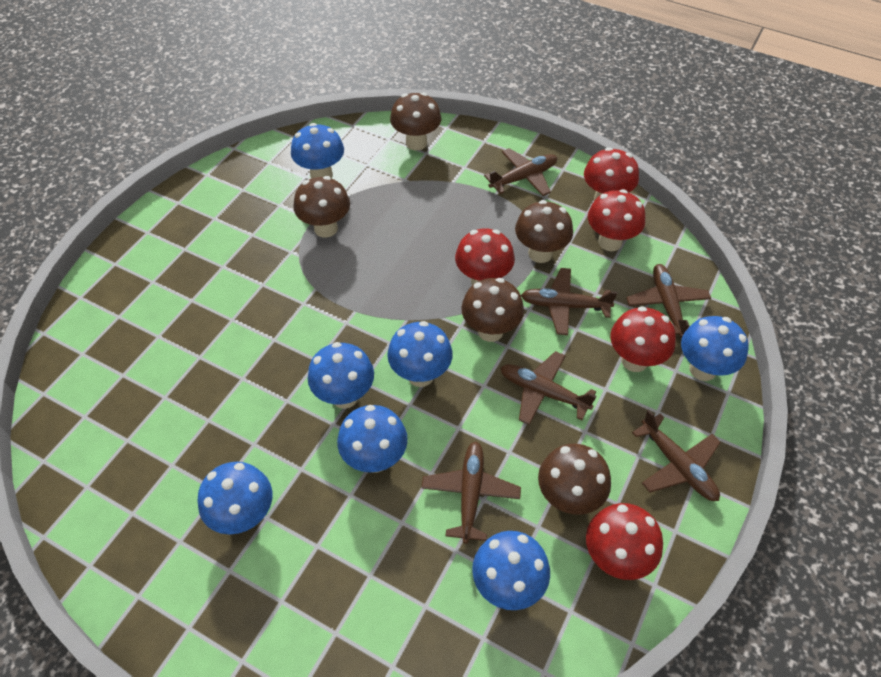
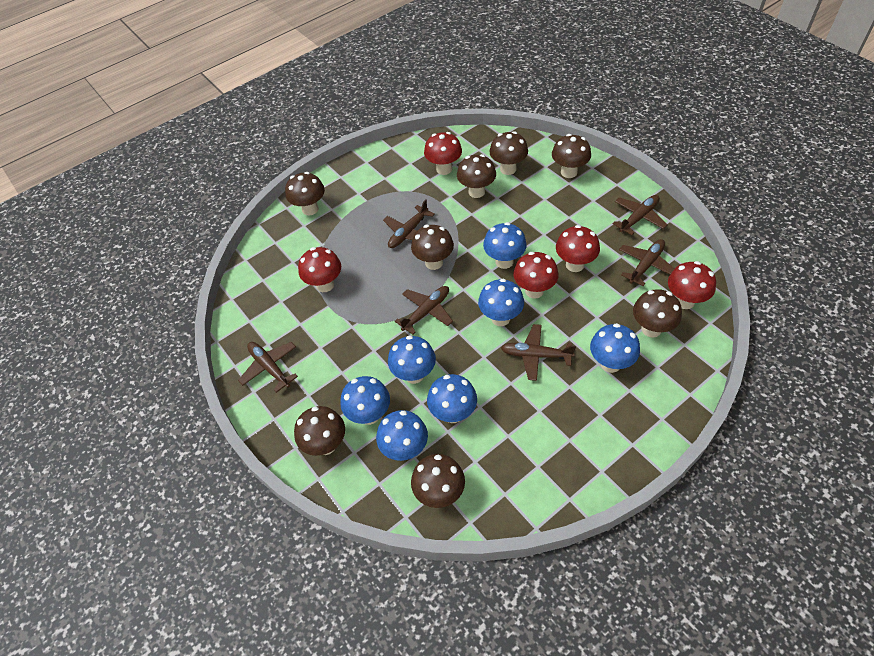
brown mushroom: 5 -> 8

